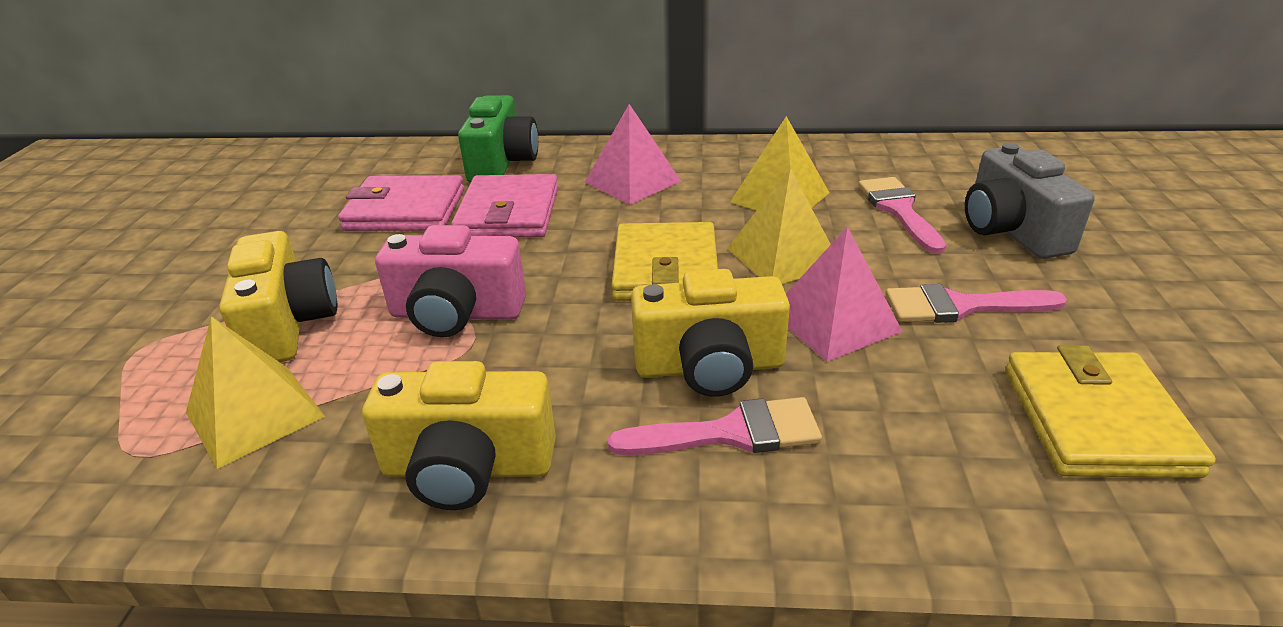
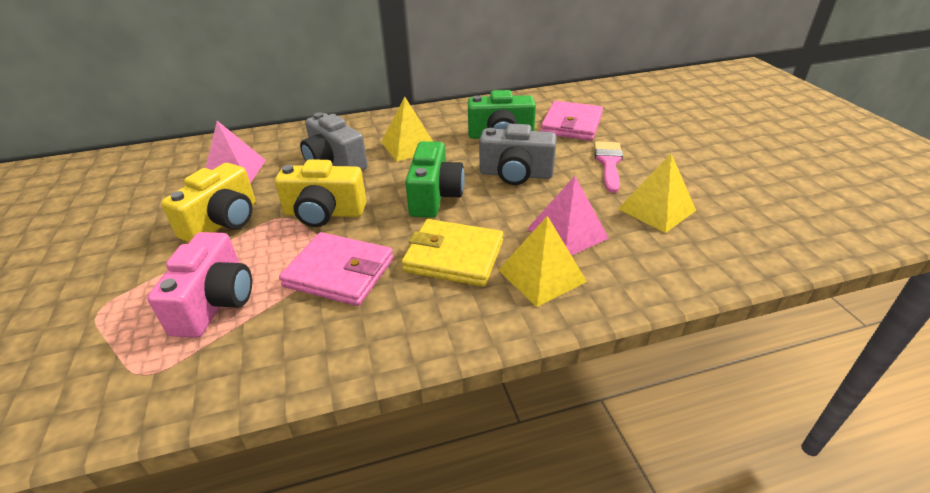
green camera: 1 -> 2
grey camera: 1 -> 2
pink brush: 3 -> 1
yellow camera: 3 -> 2
yellow wallet: 2 -> 1

